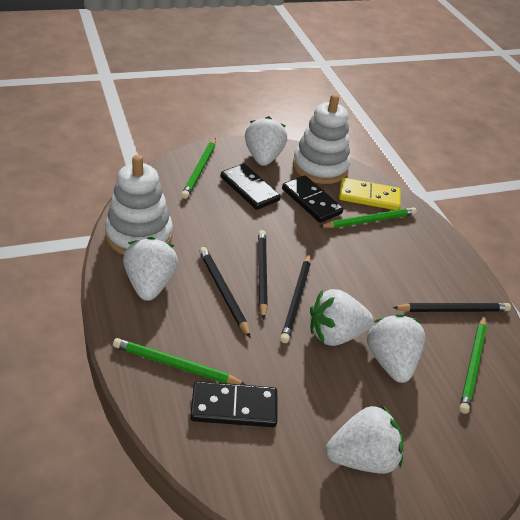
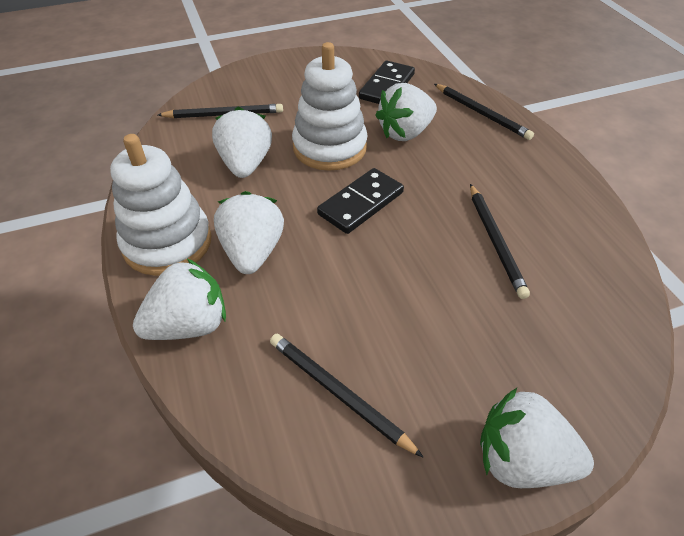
black domino: 3 -> 2
green pencil: 4 -> 0
yellow domino: 1 -> 0

